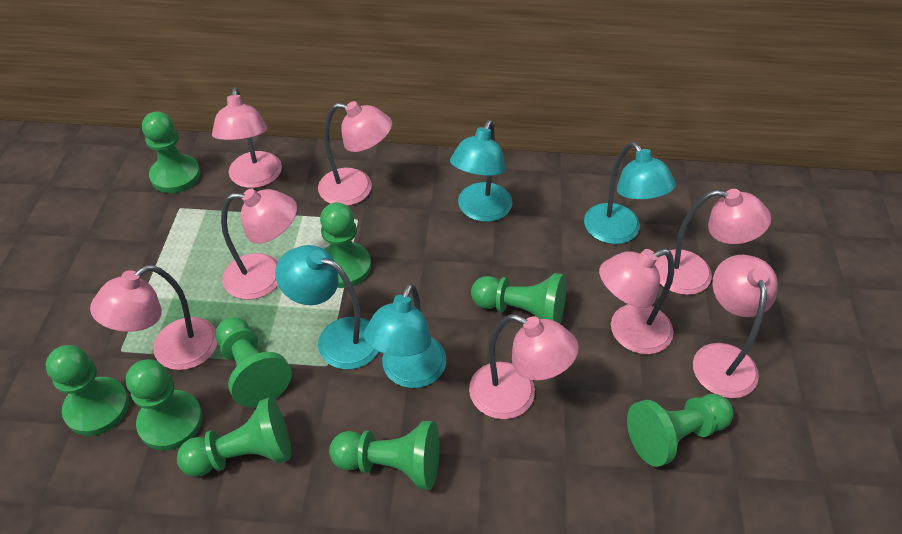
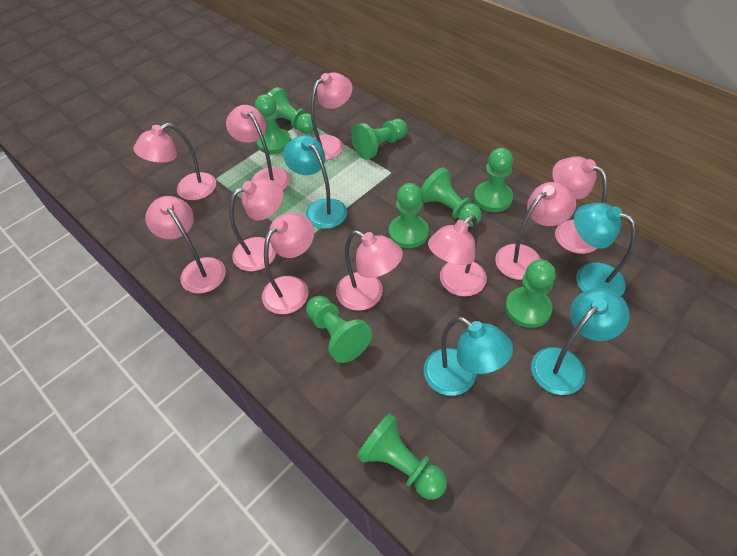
pink lamp: 8 -> 10

